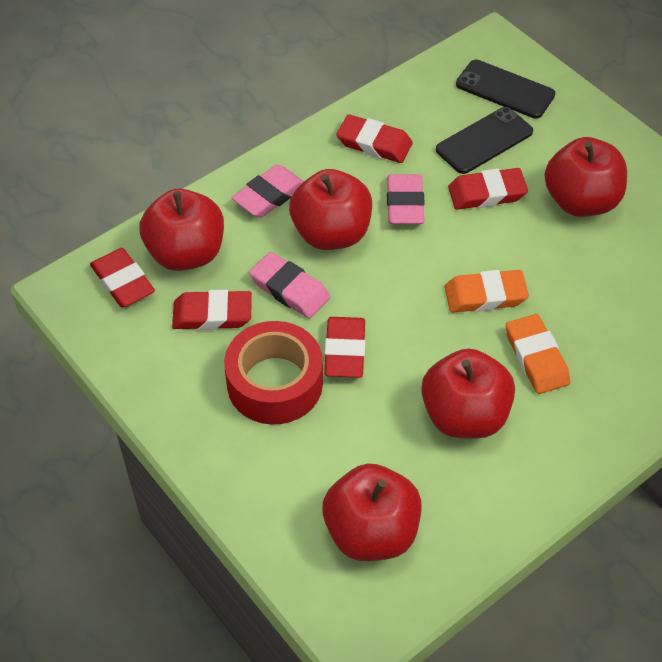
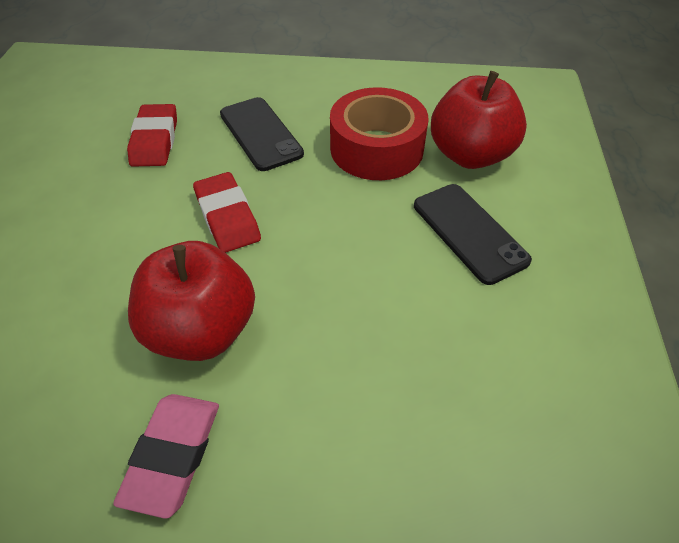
orange eraser: 2 -> 0
pink eraser: 3 -> 1
red apple: 5 -> 2
red eraser: 5 -> 2

